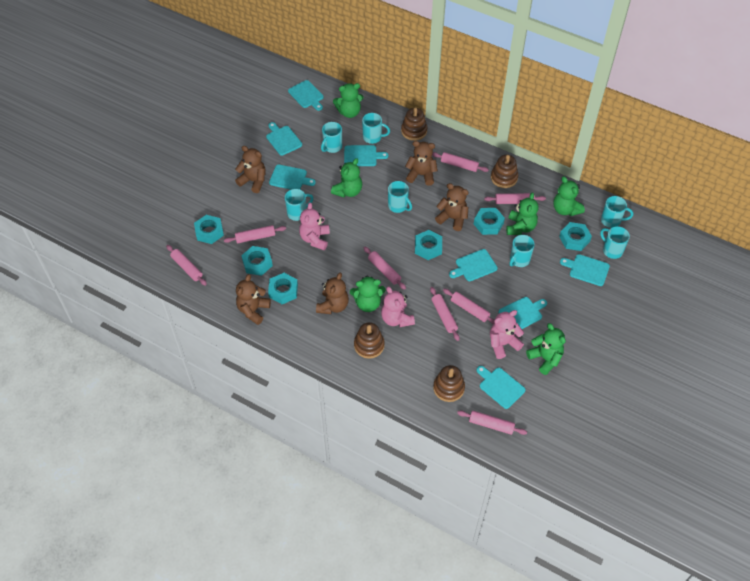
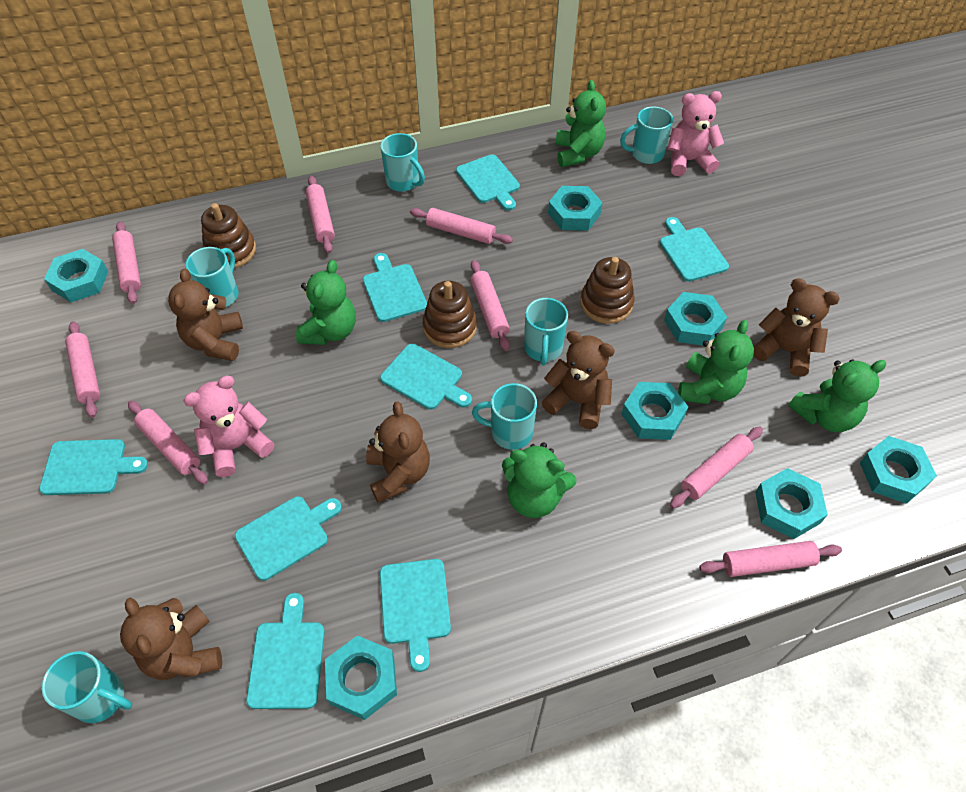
brown stacking toy: 4 -> 3
green teddy bear: 6 -> 5
pink teddy bear: 3 -> 2
turquoise mug: 7 -> 6
turquoise nut: 6 -> 7

